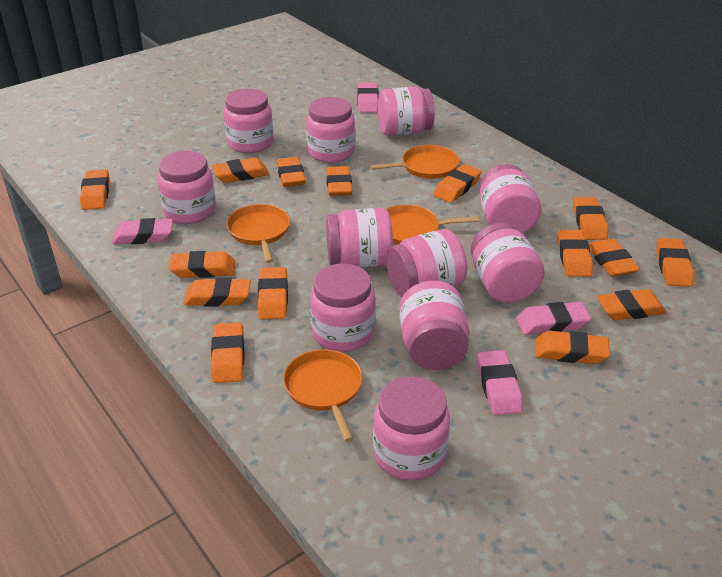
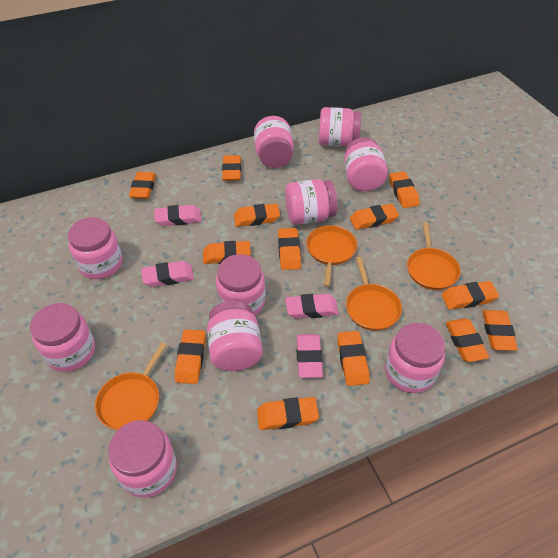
orange eraser: 15 -> 13
pink jar: 11 -> 10

